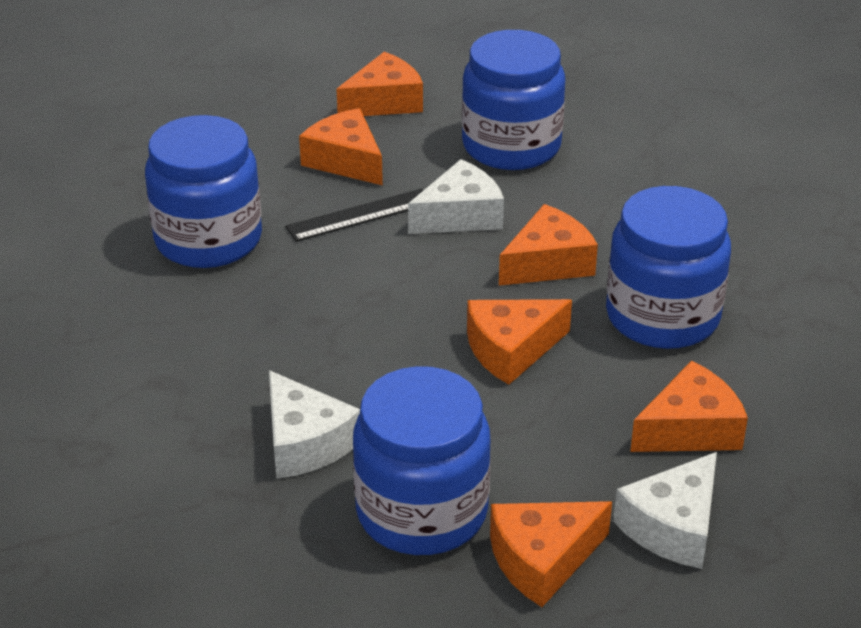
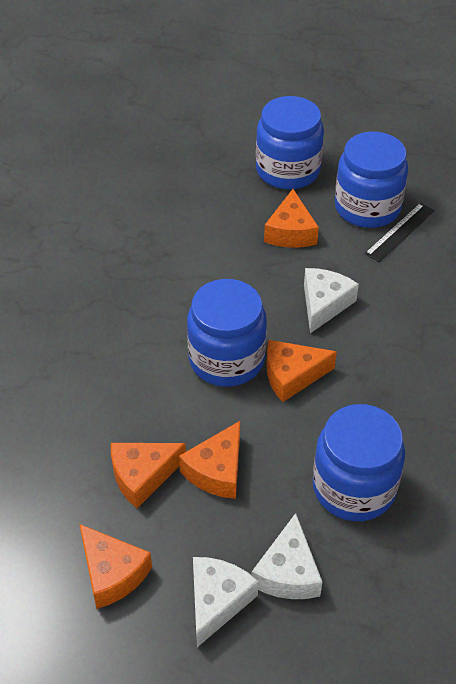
orange cheese: 6 -> 5

